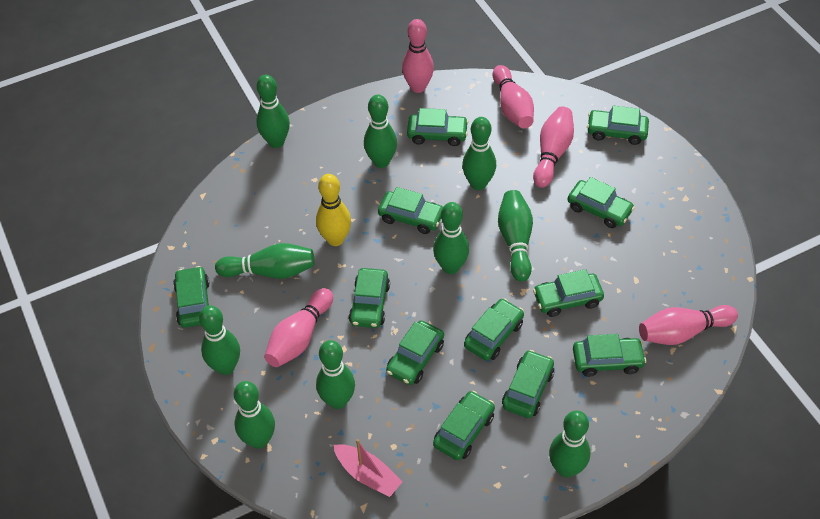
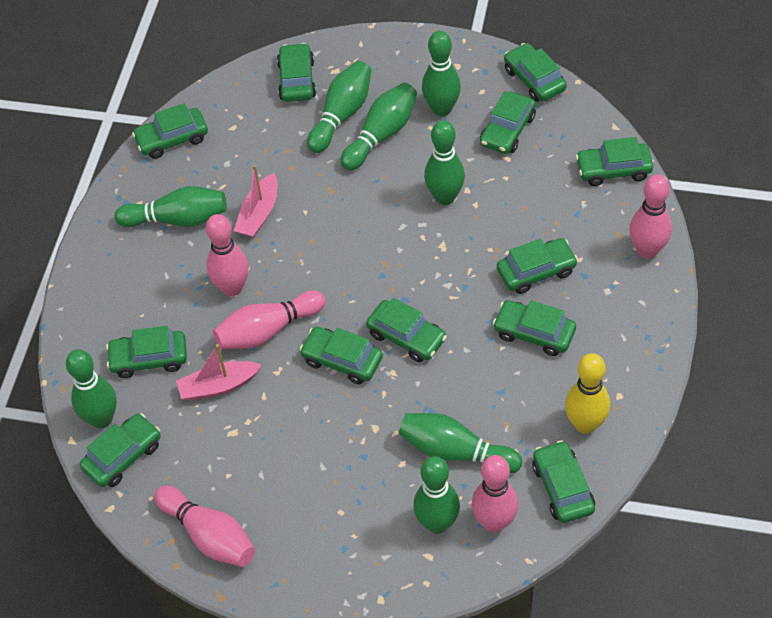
green bowling pin: 10 -> 8
pink boat: 1 -> 2

